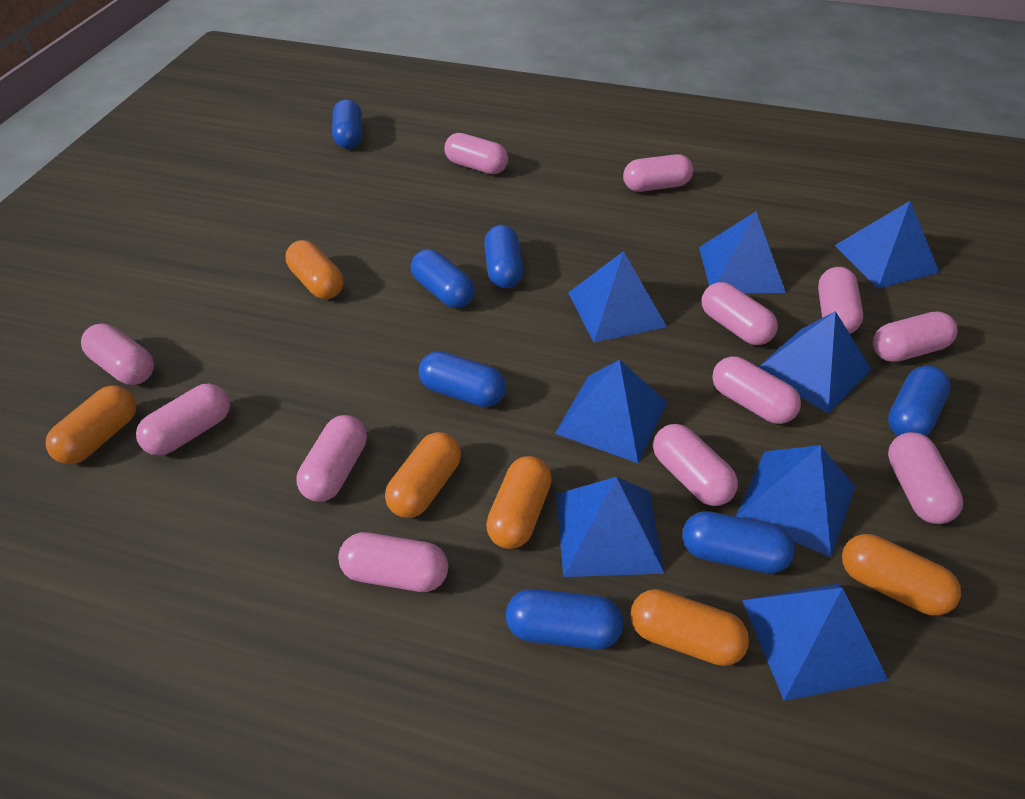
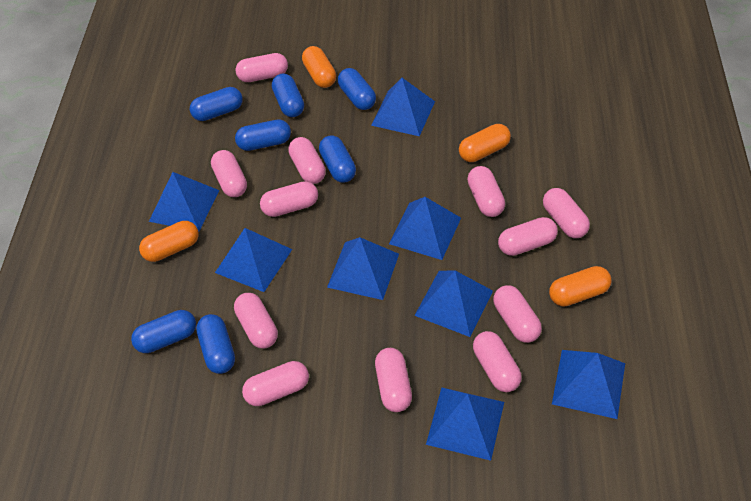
orange capsule: 6 -> 4

